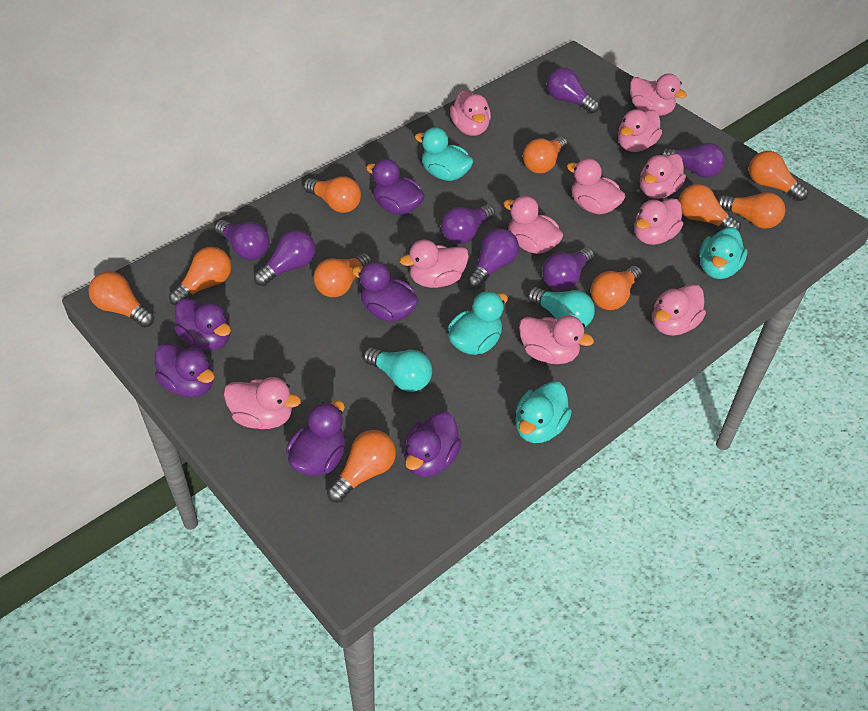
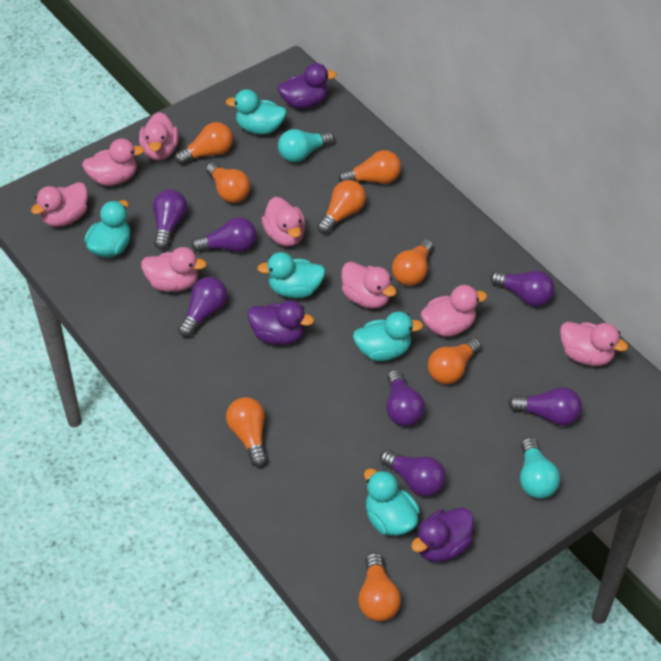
orange light bulb: 10 -> 8
pink duck: 11 -> 8
purple duck: 6 -> 3
turquoise duck: 4 -> 5

